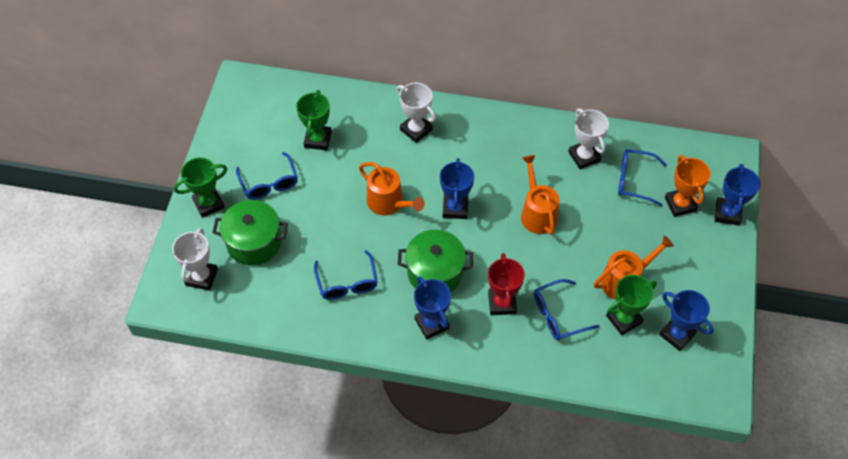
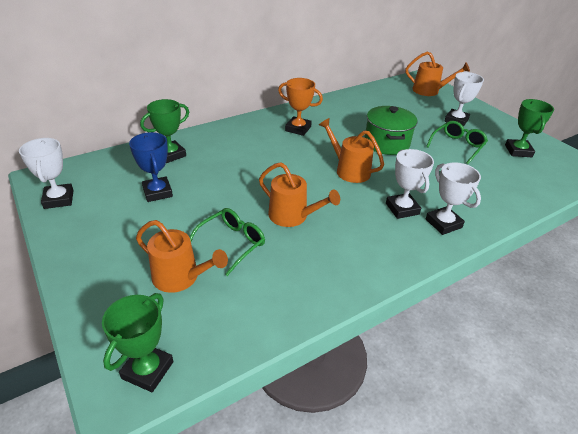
blue glasses: 4 -> 0
blue trophy: 4 -> 1
green glasses: 0 -> 2
green pot: 2 -> 1
orange watering can: 3 -> 4
red trophy: 1 -> 0
white trophy: 3 -> 4

